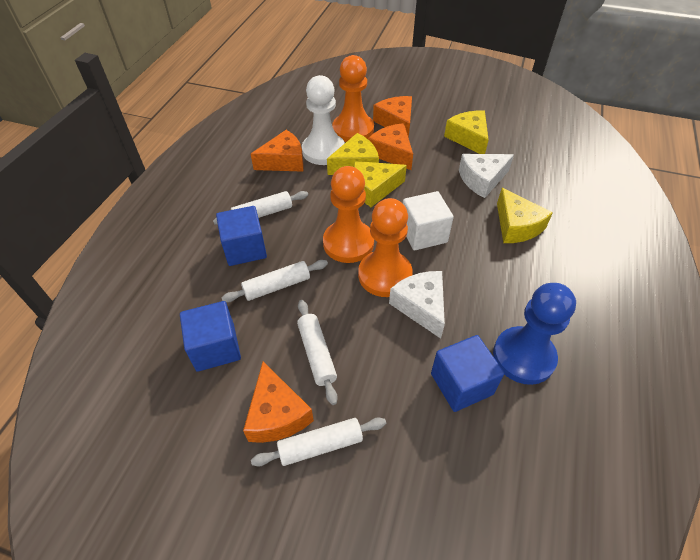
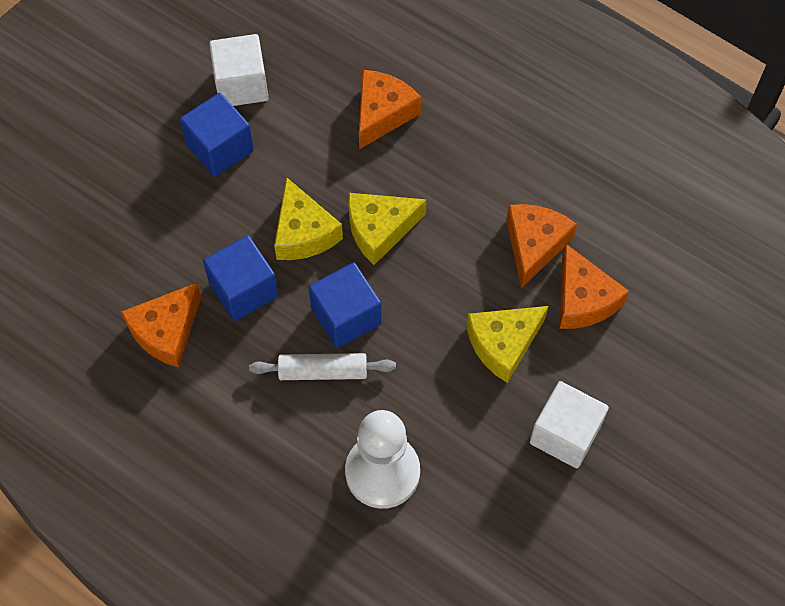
blue pawn: 1 -> 0
orange pawn: 3 -> 0
white cheese: 2 -> 0
white cube: 1 -> 2
white rolling pin: 4 -> 1
yellow cheese: 4 -> 3

